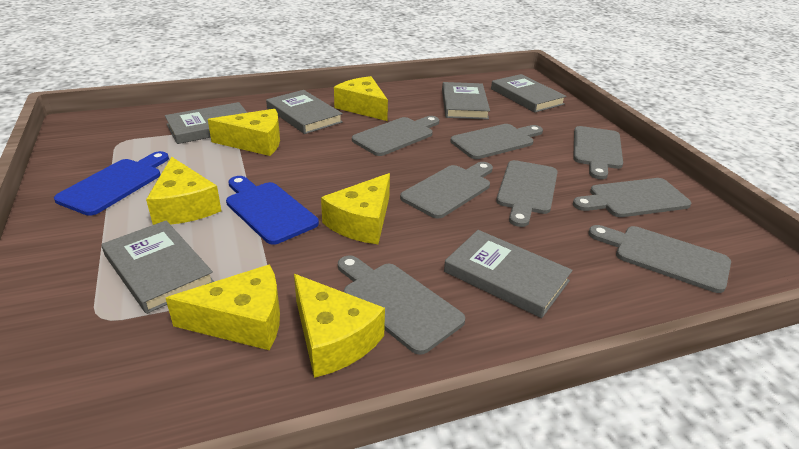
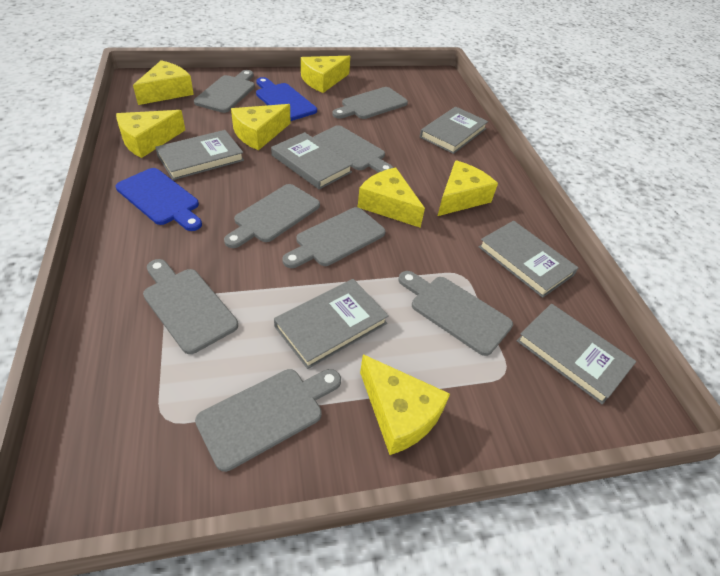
yellow cheese: 6 -> 7

